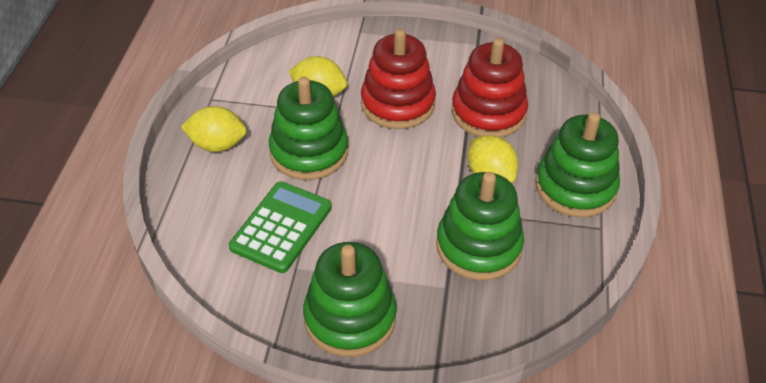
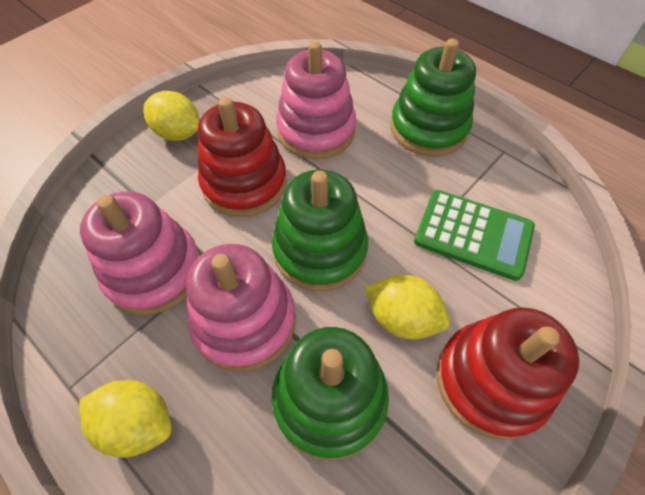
green stacking toy: 4 -> 3
pink stacking toy: 0 -> 3

